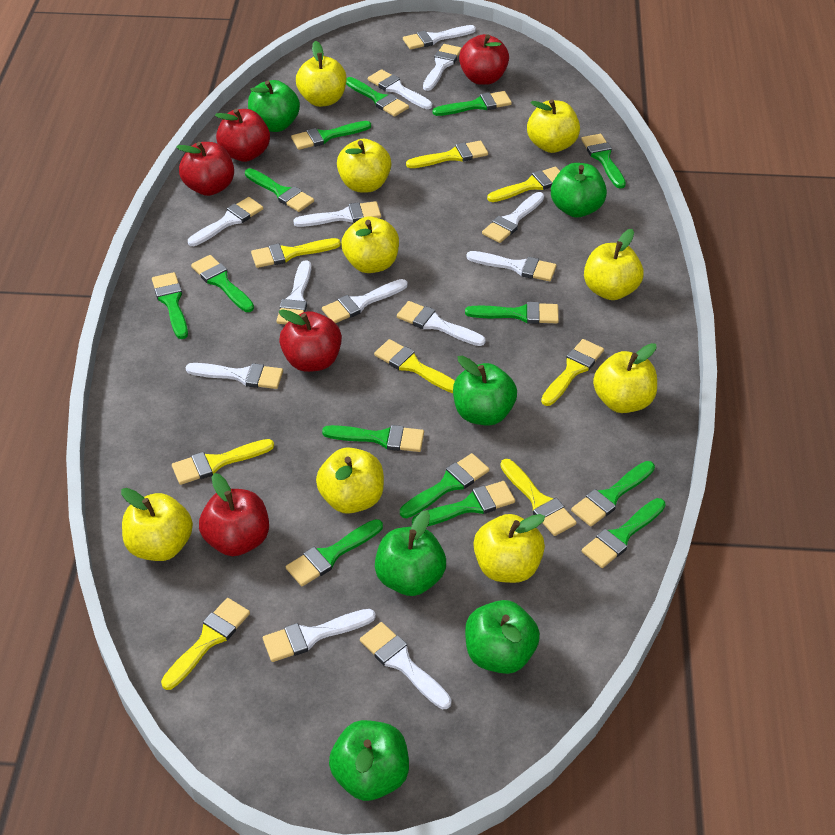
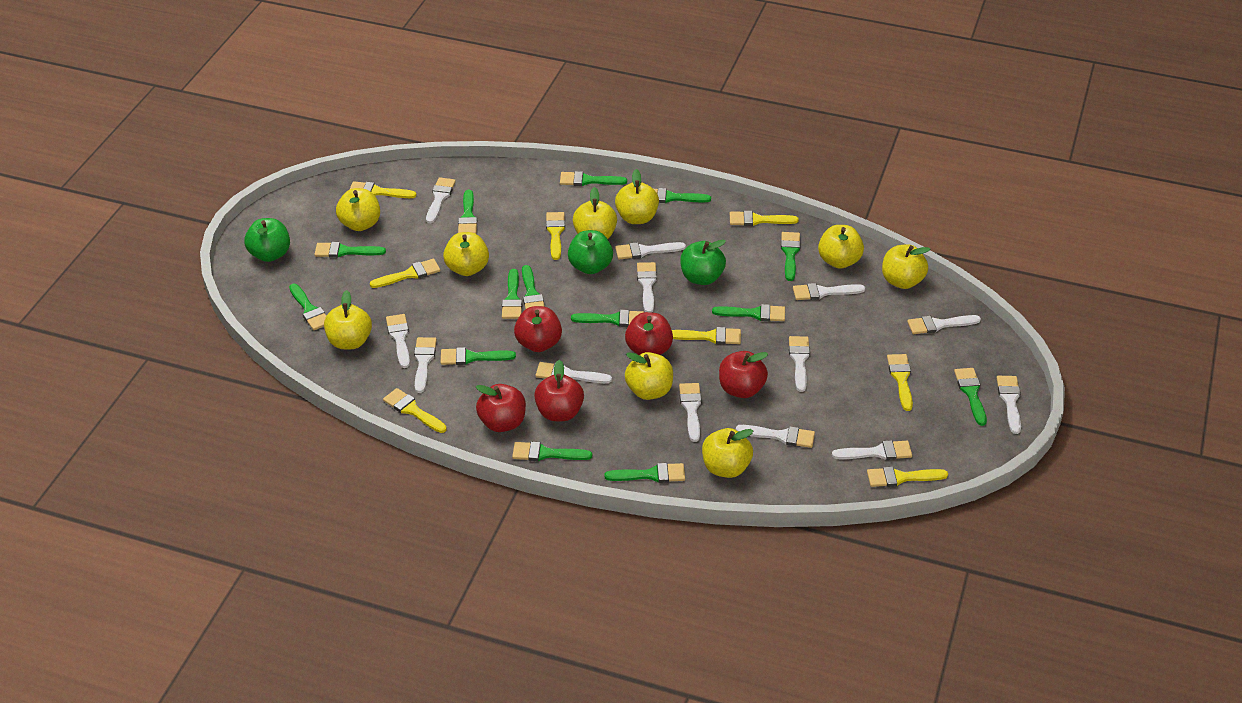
green apple: 6 -> 3

